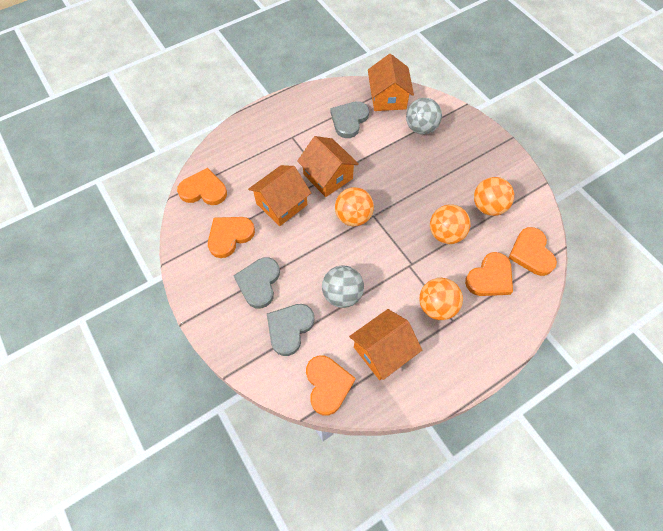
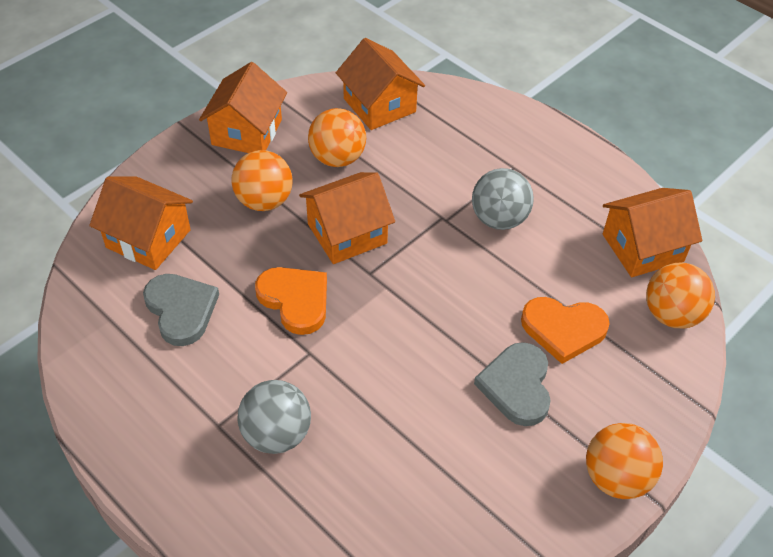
grey heart: 3 -> 2
orange heart: 5 -> 2
orange house: 4 -> 5

